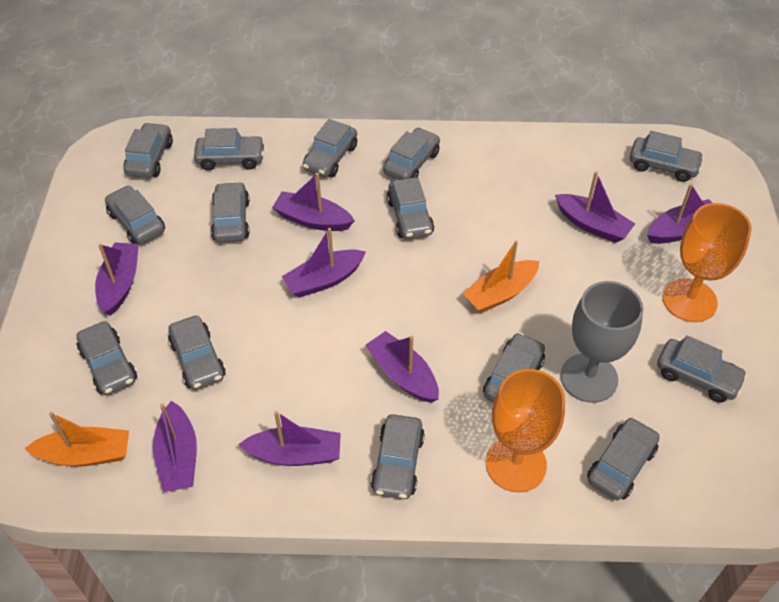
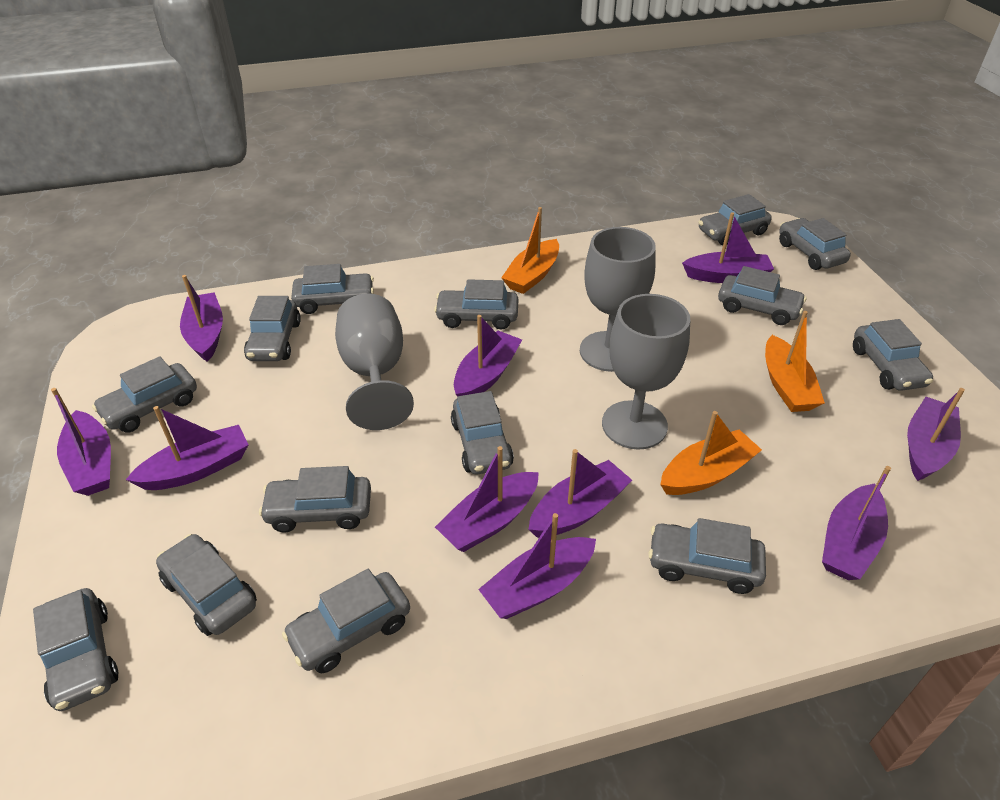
grey goblet: 1 -> 3
orange boat: 2 -> 3
orange goblet: 2 -> 0
purple boat: 8 -> 10

